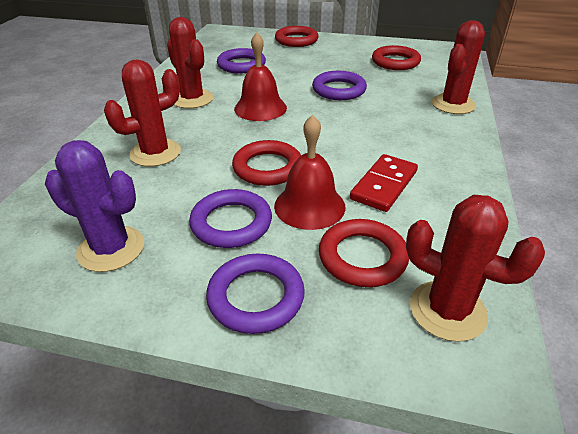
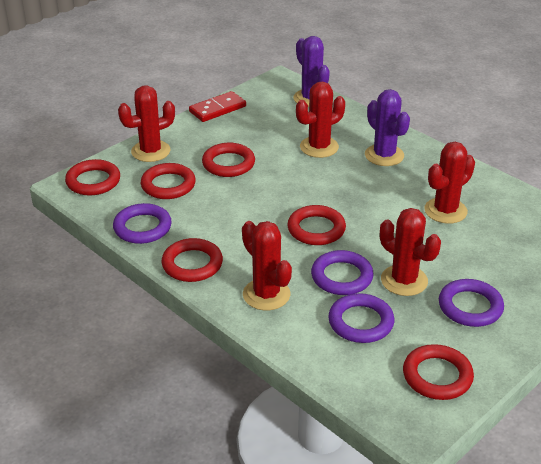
purple cactus: 1 -> 2
red bell: 2 -> 0
red cactus: 4 -> 5
red ring: 4 -> 6

